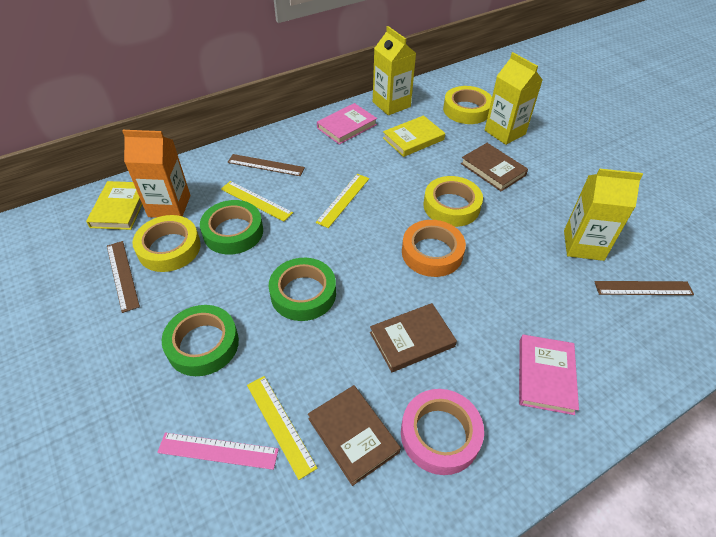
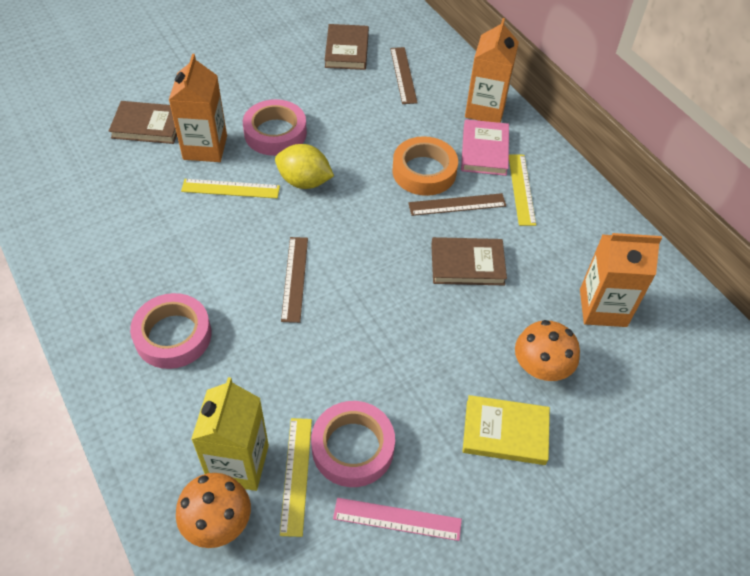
green tape: 3 -> 0
orange carton: 1 -> 3
orange mushroom: 0 -> 2
pink book: 2 -> 1
pink tape: 1 -> 3
yellow book: 2 -> 1
yellow carton: 3 -> 1
yellow lemon: 0 -> 1
yellow tape: 3 -> 0

